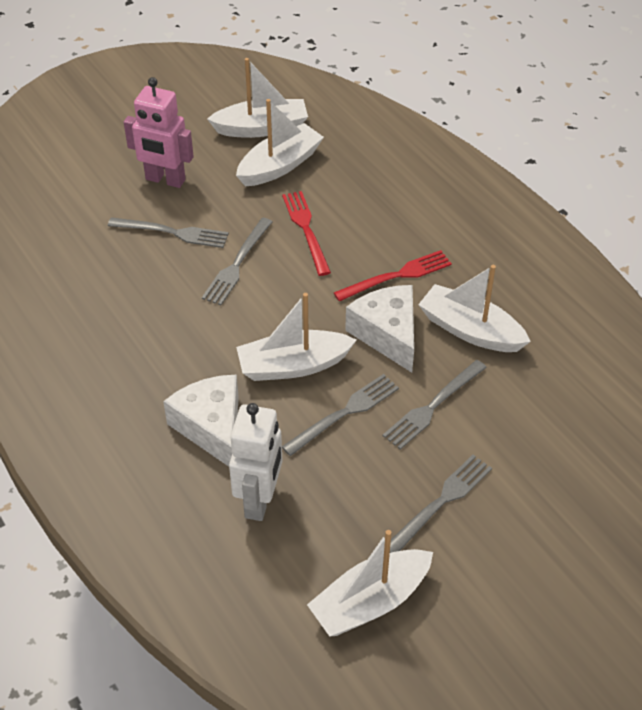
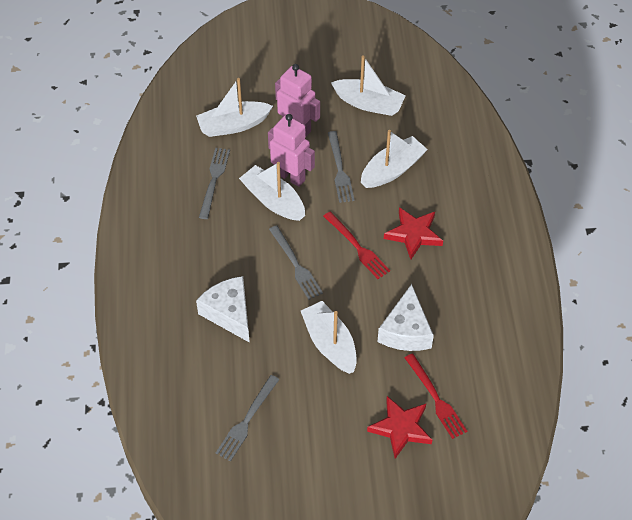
grey fork: 5 -> 4
pink robot: 1 -> 2
red star: 0 -> 2
white robot: 1 -> 0

